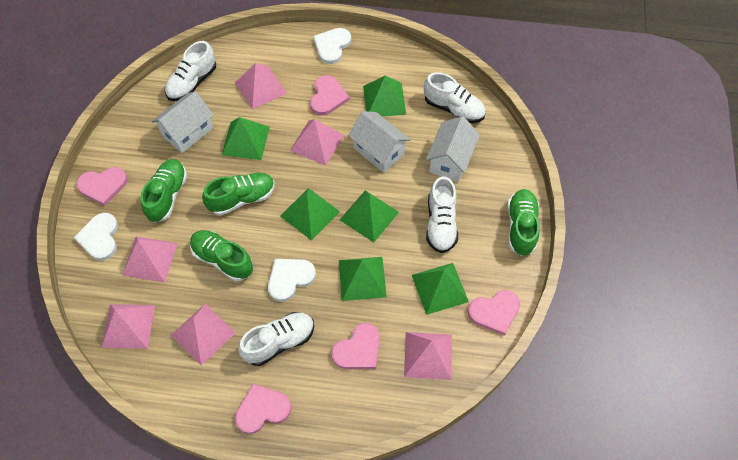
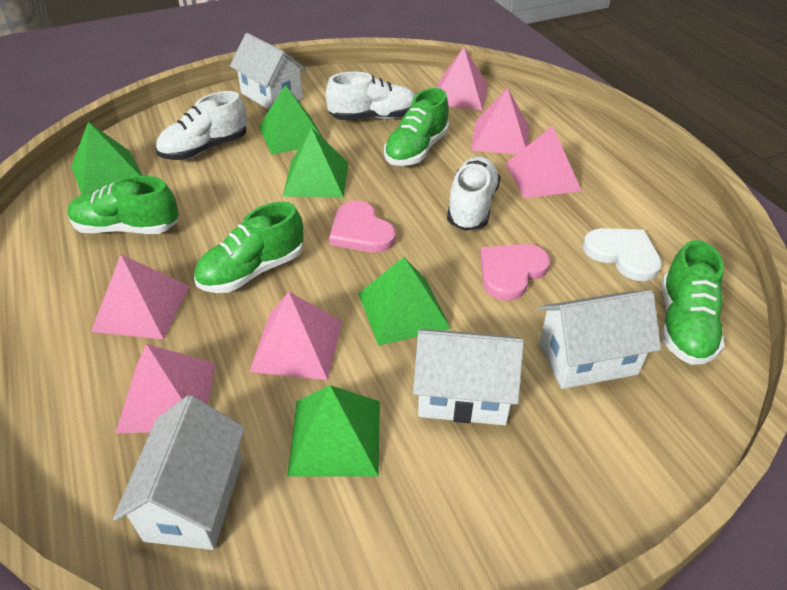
green pyramid: 6 -> 5
pink heart: 5 -> 2
white heart: 3 -> 1
white house: 3 -> 4
white shoe: 4 -> 3

